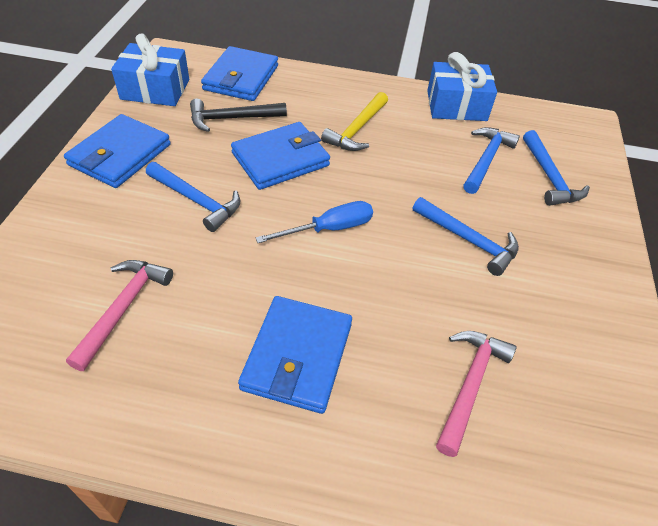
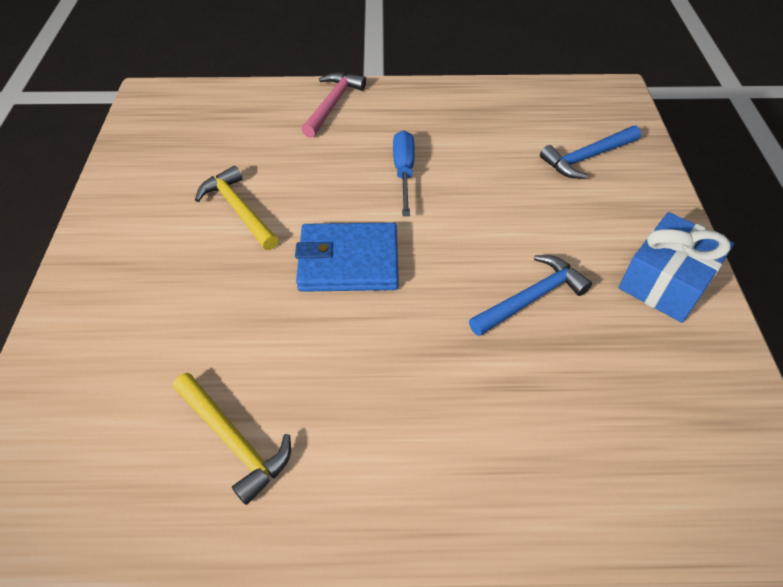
black hammer: 1 -> 0
blue gift: 2 -> 1
blue hammer: 4 -> 2
blue wallet: 4 -> 1
pink hammer: 2 -> 1
yellow hammer: 1 -> 2

